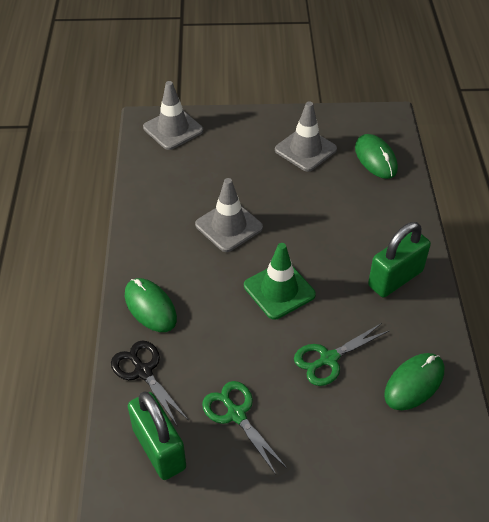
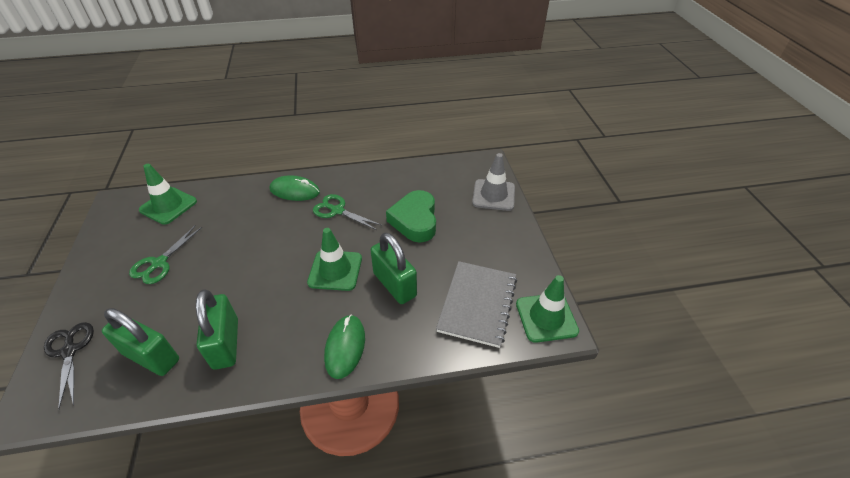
green heart: 0 -> 1
green mouse: 3 -> 2
green padlock: 2 -> 3
green traffic cone: 1 -> 3
grey notebook: 0 -> 1
grey traffic cone: 3 -> 1

